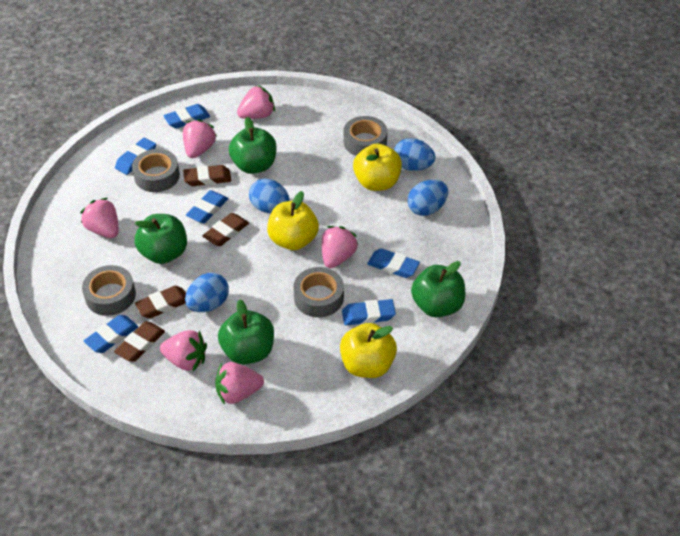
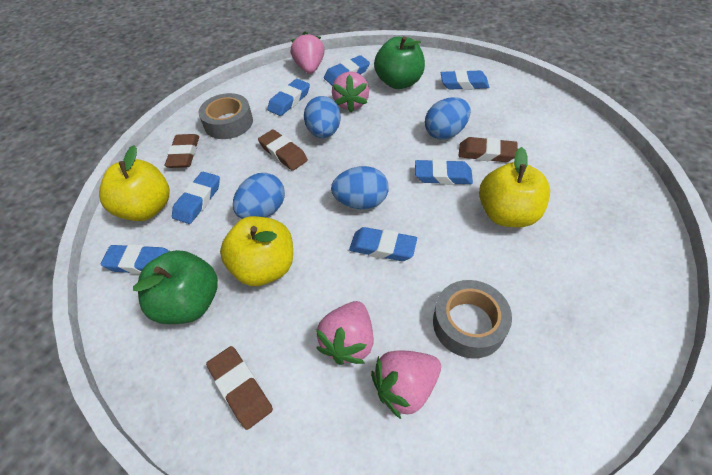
blue eraser: 6 -> 7
green apple: 4 -> 2
grey tape: 4 -> 2
pink strawberry: 6 -> 4

